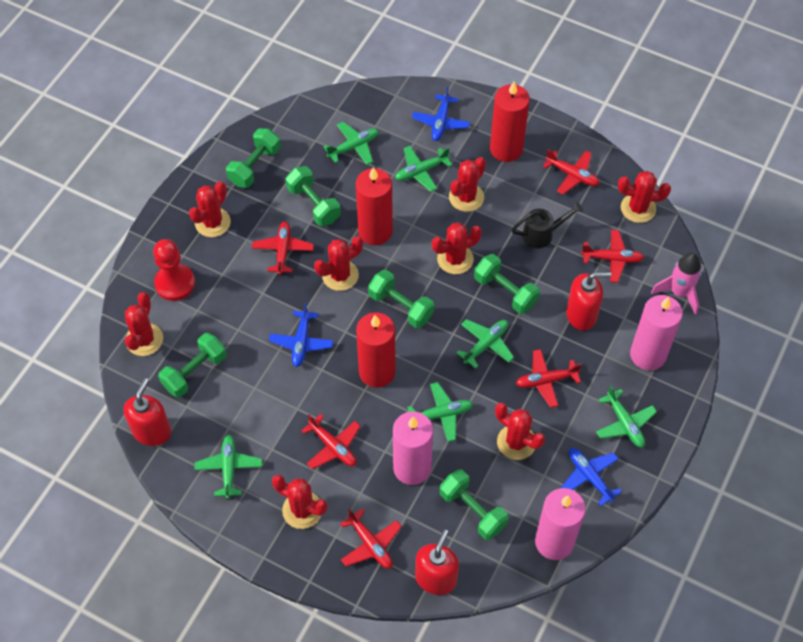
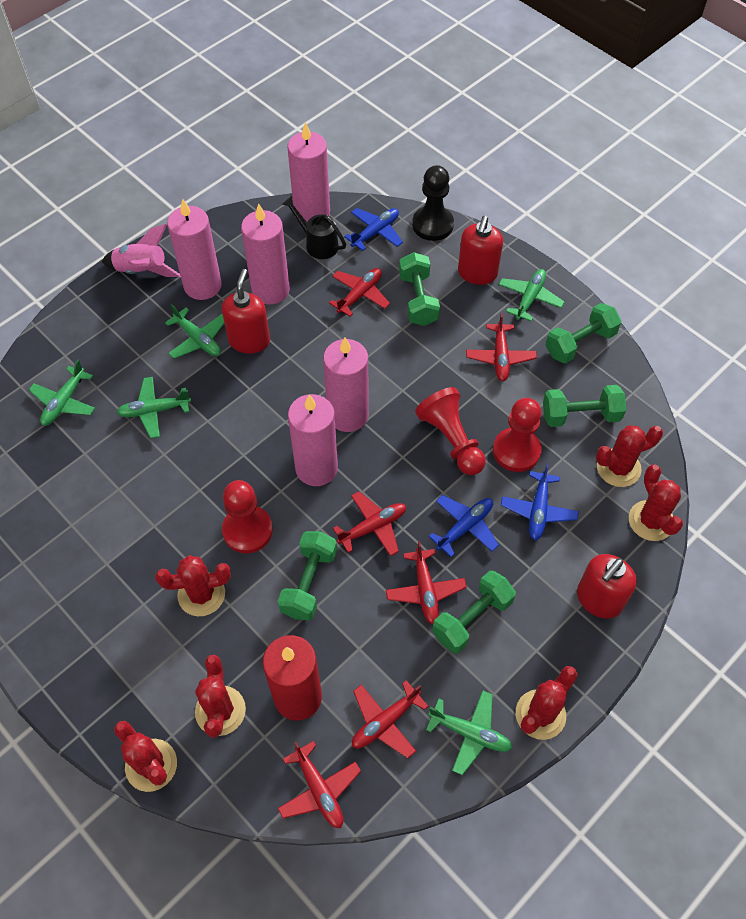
black pawn: 0 -> 1
green dumbbell: 6 -> 5
green plane: 6 -> 5
pink candle: 3 -> 5
red cactus: 8 -> 6
red candle: 3 -> 1
red pawn: 1 -> 3

